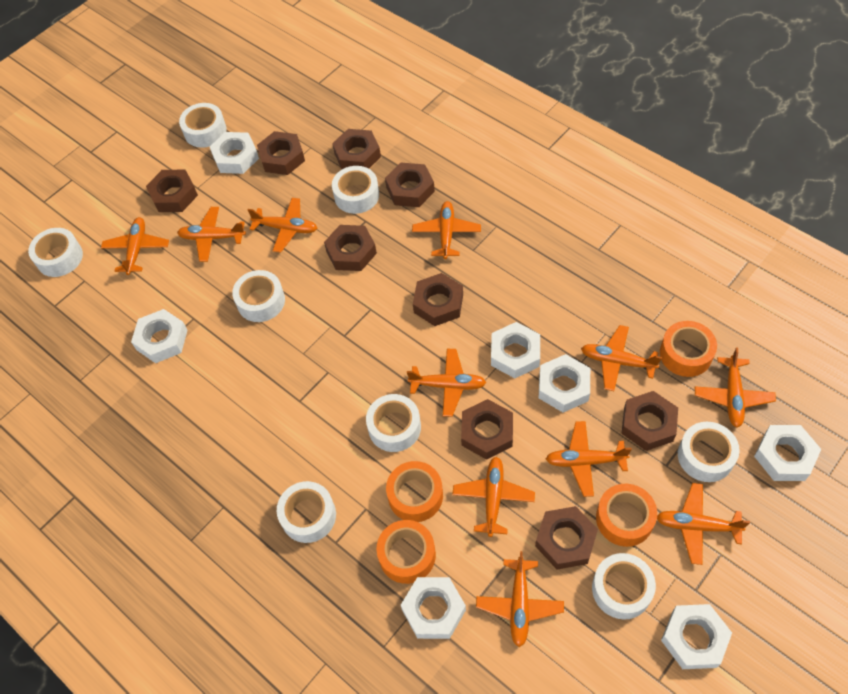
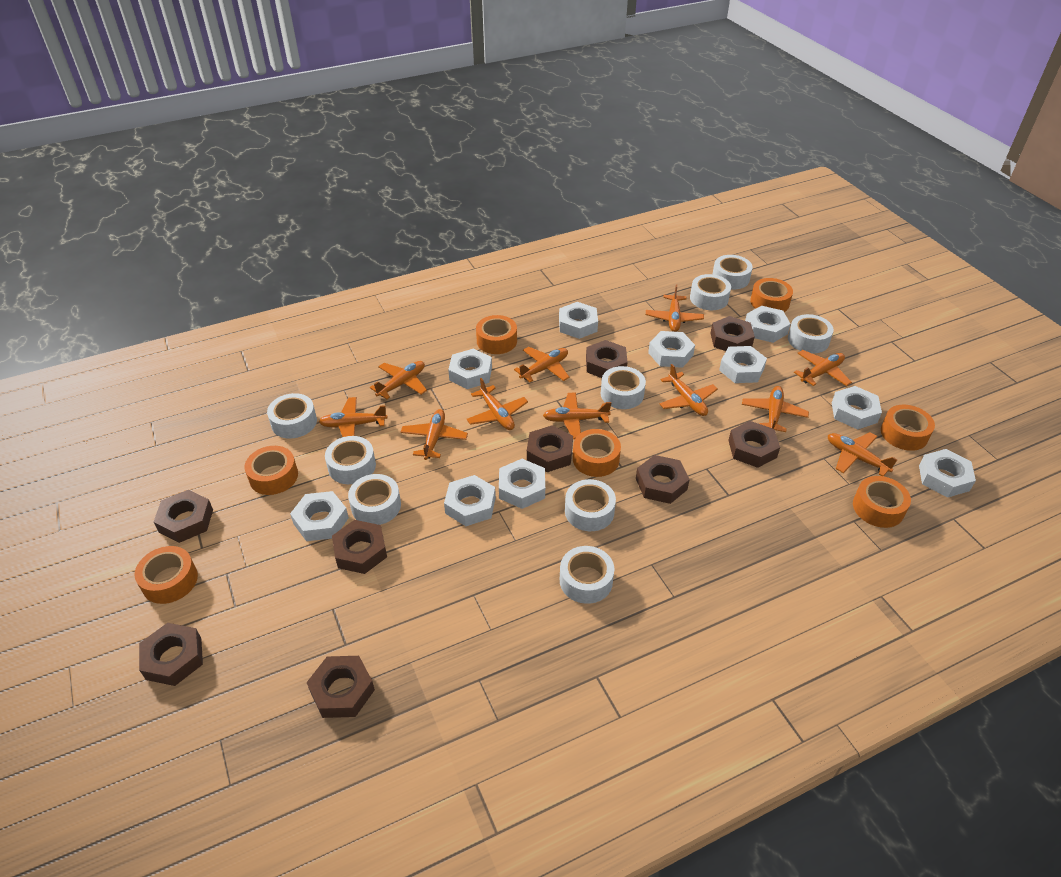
orange tape: 4 -> 7
white nut: 7 -> 10
white tape: 8 -> 9

